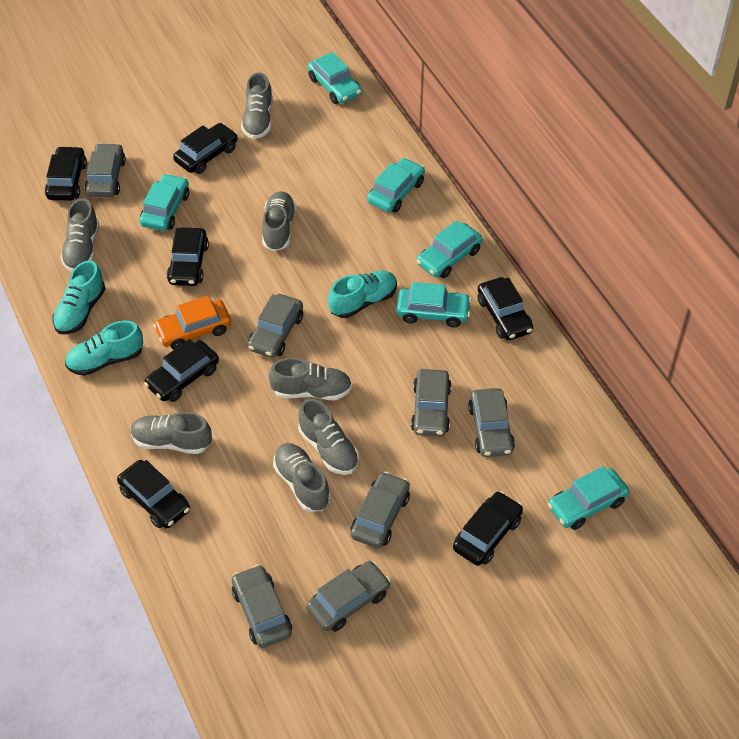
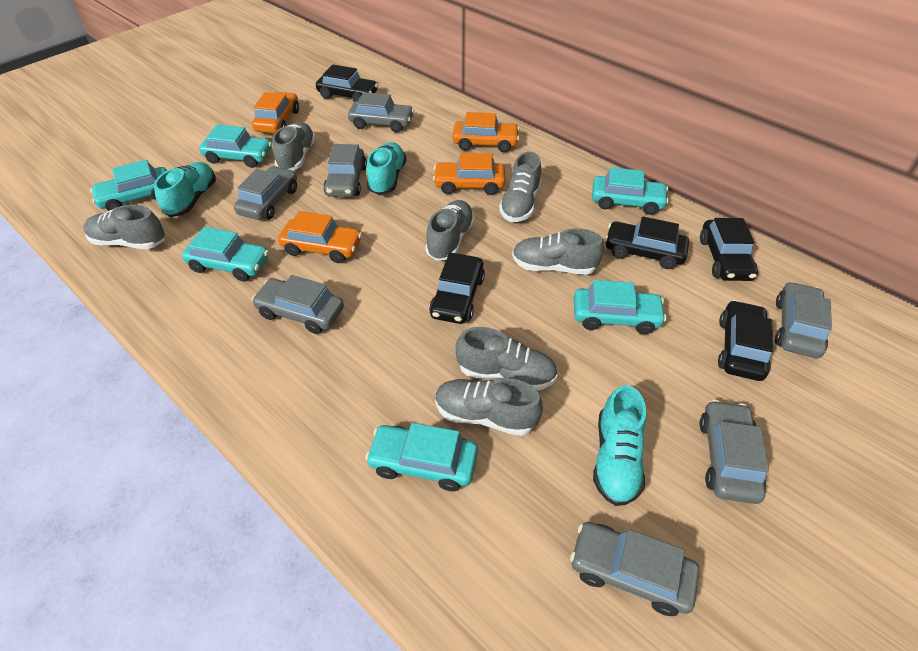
black car: 7 -> 5
orange car: 1 -> 4

